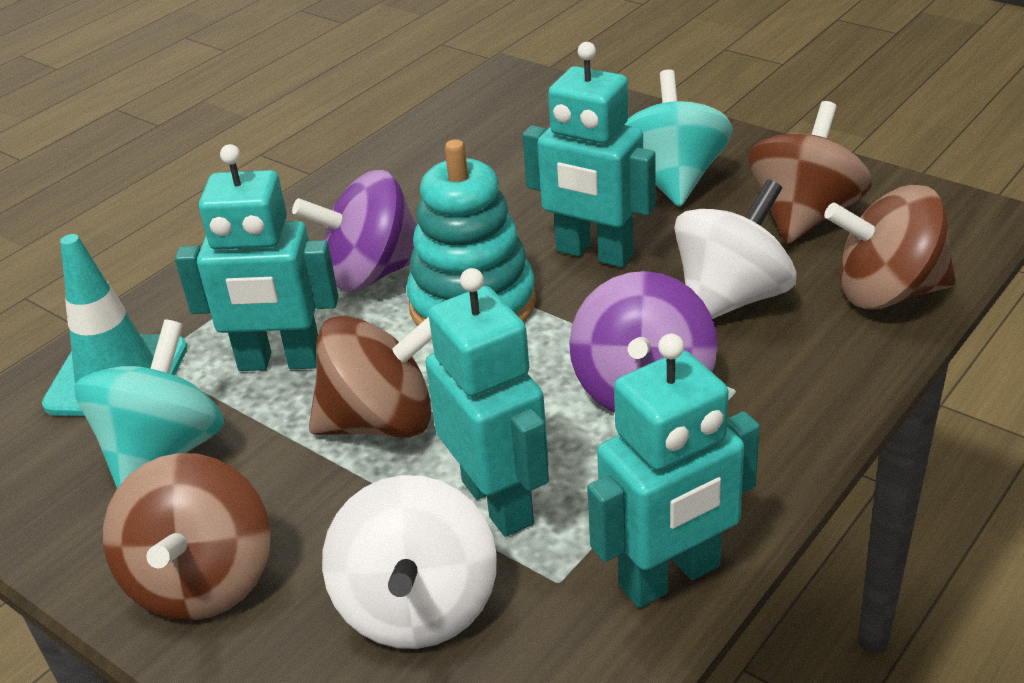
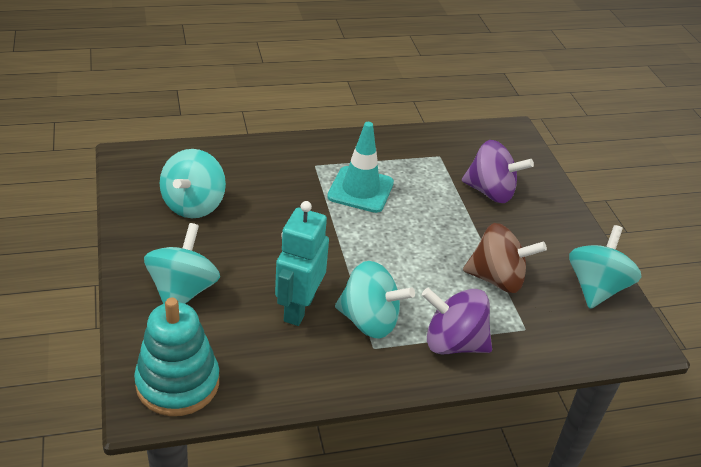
brown spinning top: 4 -> 1
turquoise robot: 4 -> 1
turquoise spinning top: 2 -> 4
white spinning top: 2 -> 0

